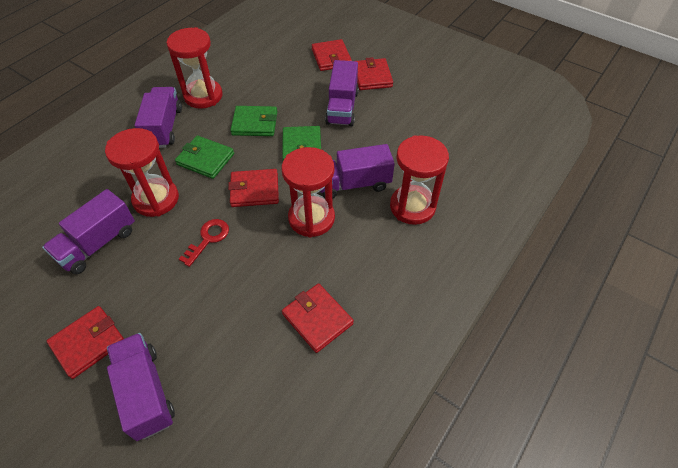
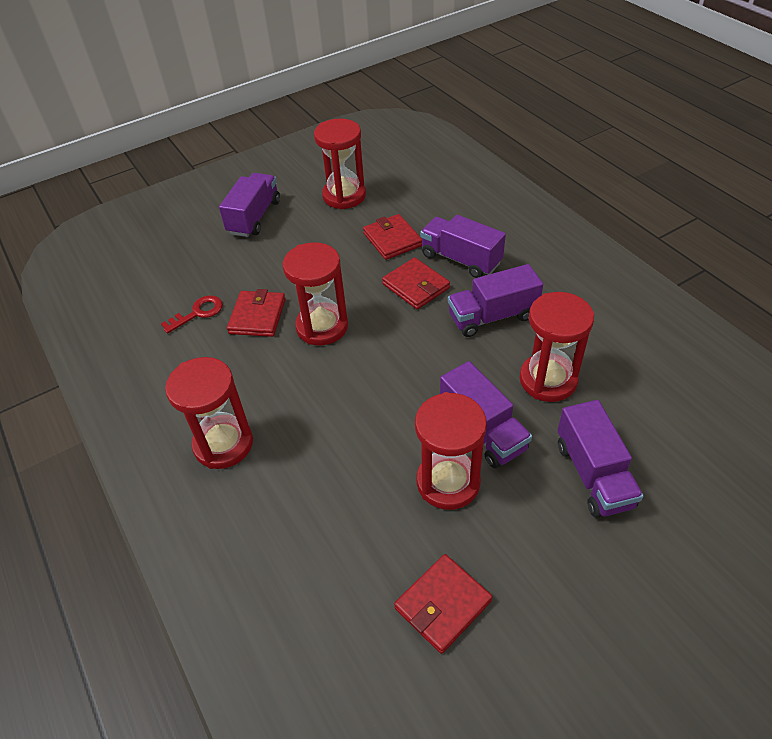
green wallet: 3 -> 0
red hourglass: 4 -> 5
red wallet: 5 -> 4

